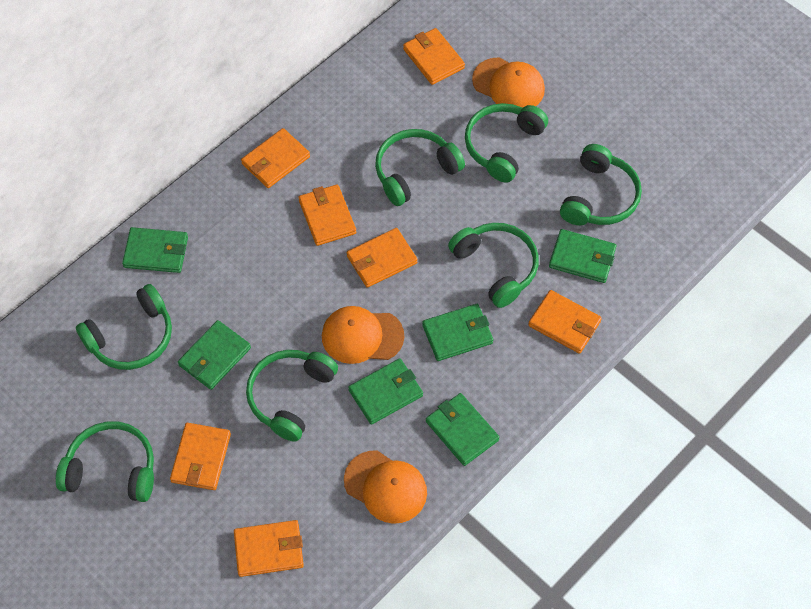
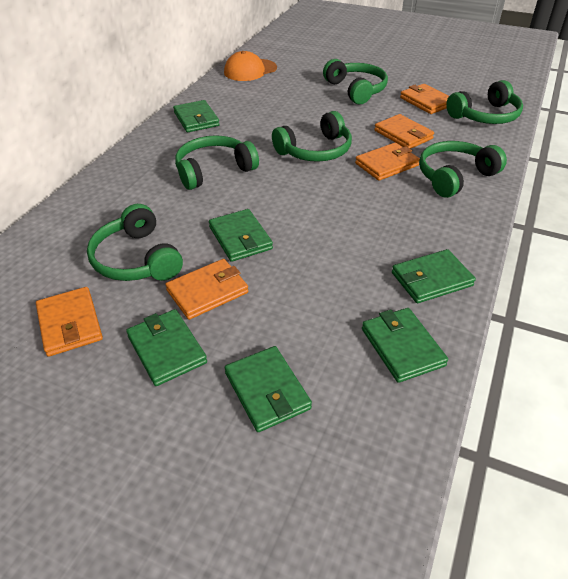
green headphones: 7 -> 6
orange cap: 3 -> 1
orange wallet: 7 -> 5

